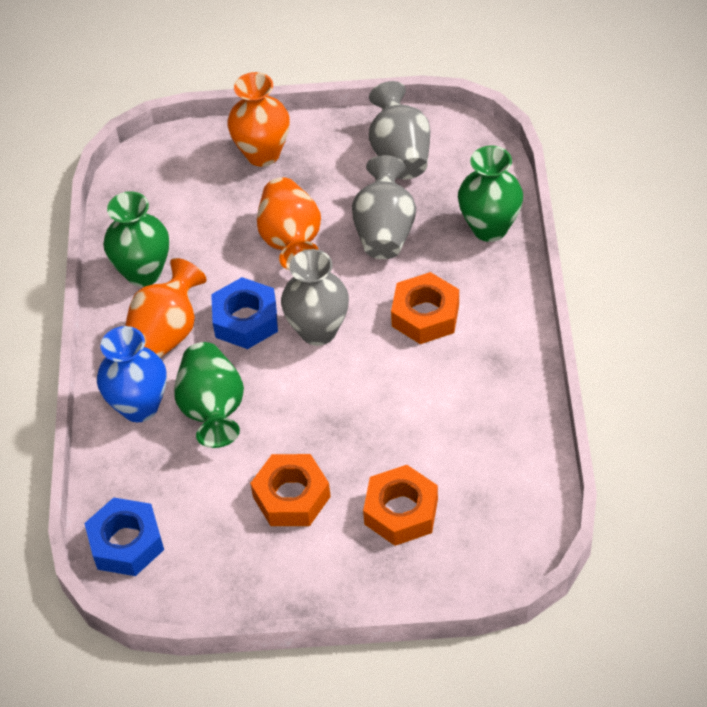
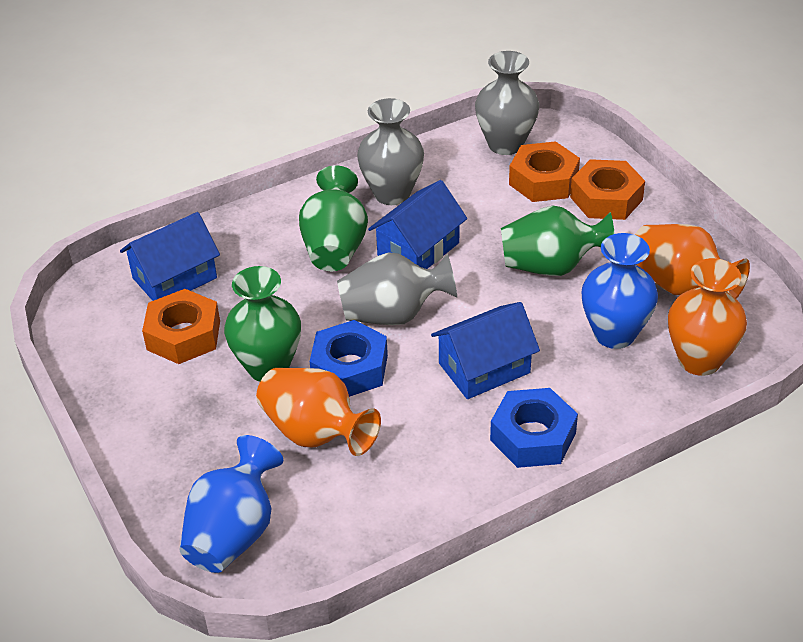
blue house: 0 -> 3
blue vase: 1 -> 2

